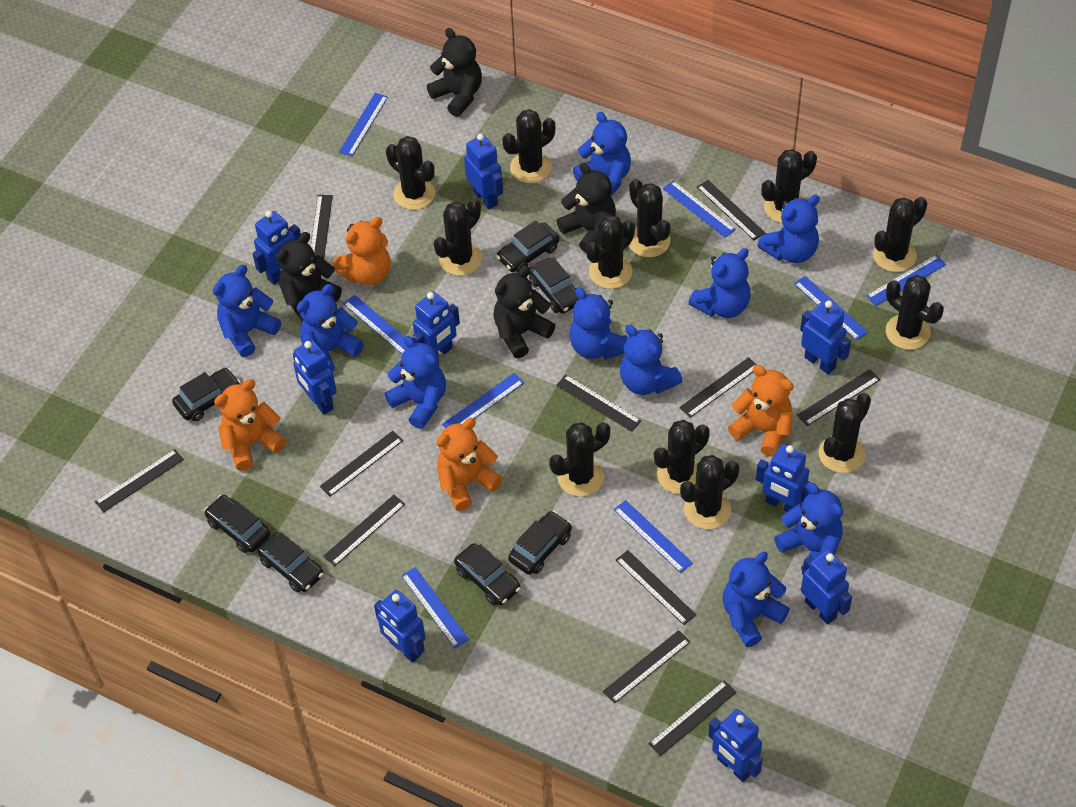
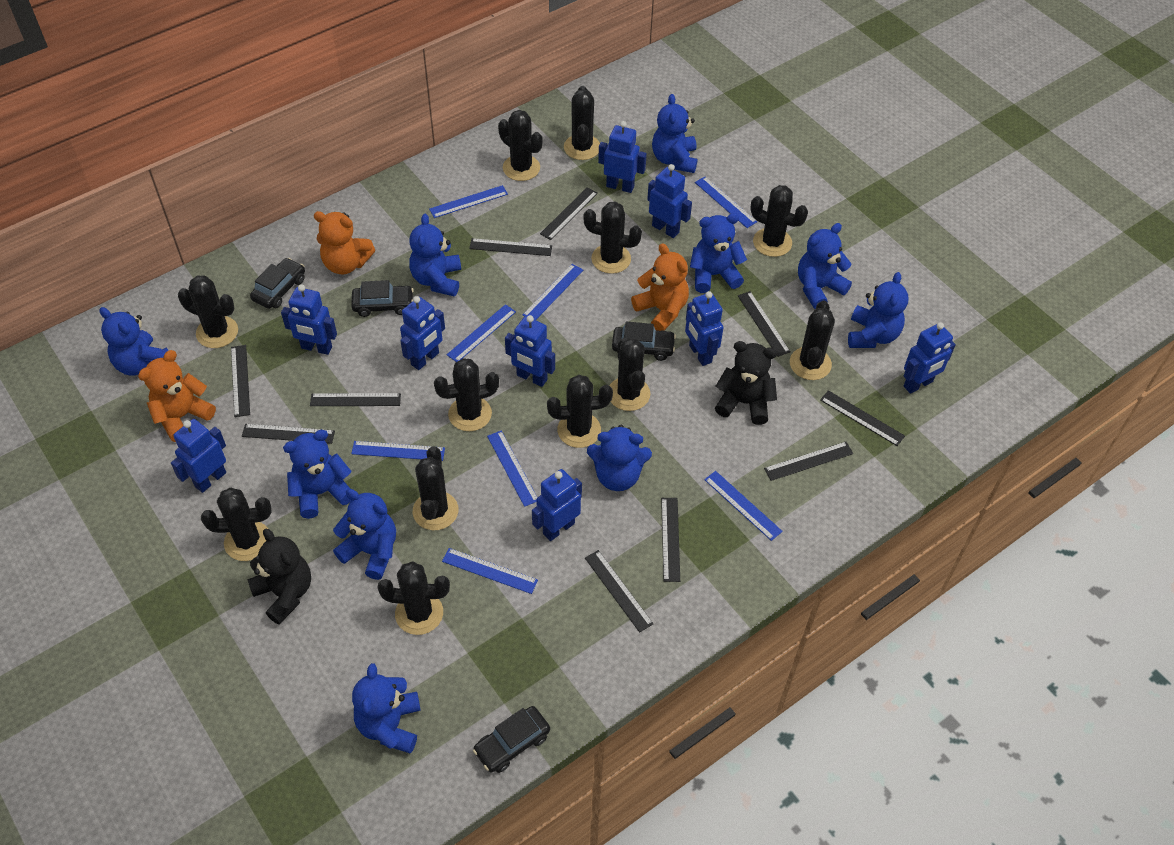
black car: 7 -> 4
black ruler: 11 -> 10
black teddy bear: 4 -> 2
orange teddy bear: 4 -> 3

